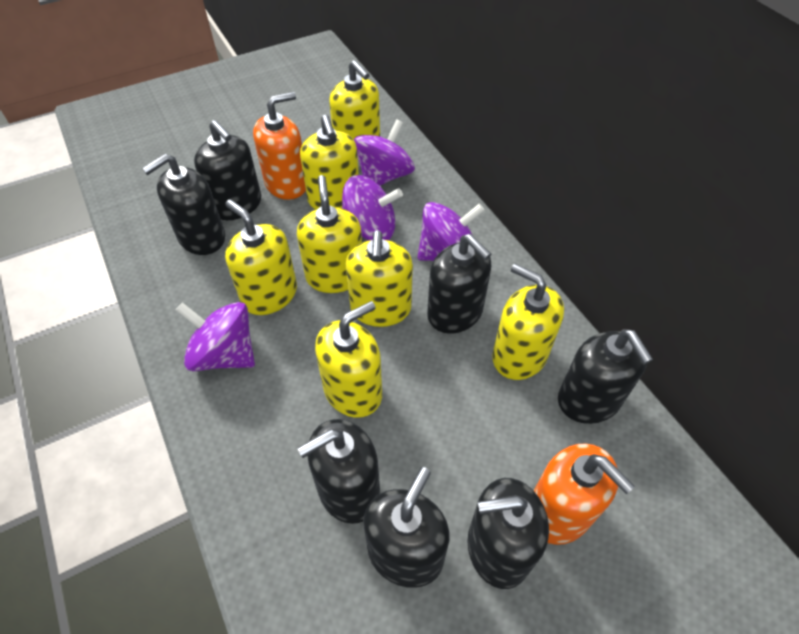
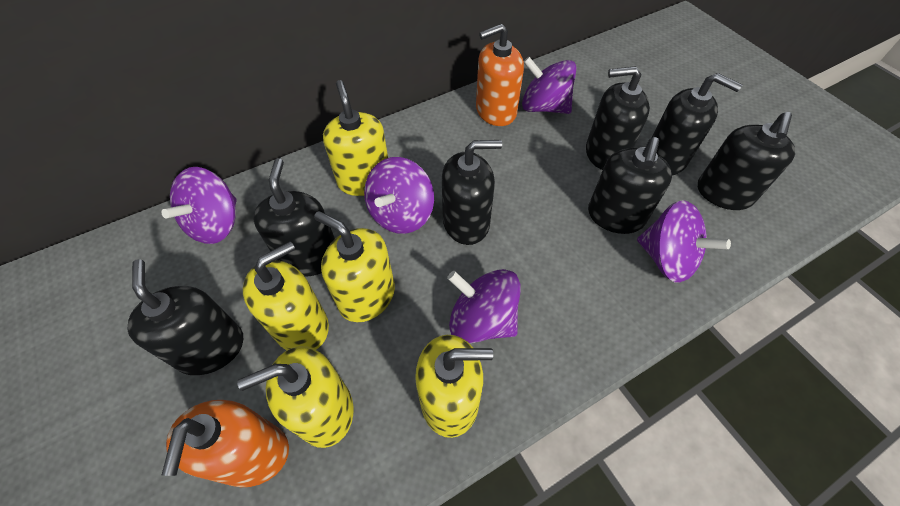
purple spinning top: 4 -> 5
yellow soap dispenser: 7 -> 5

